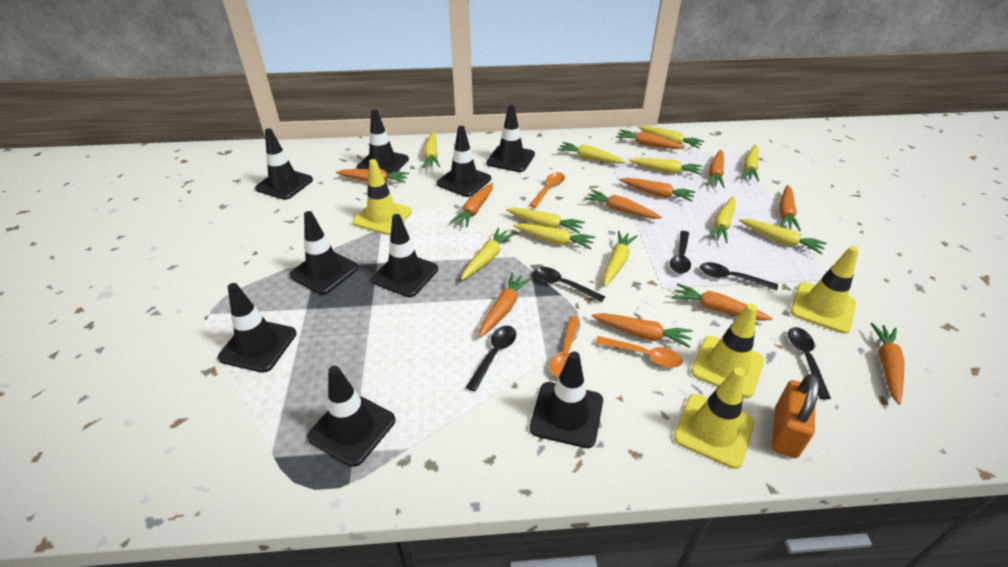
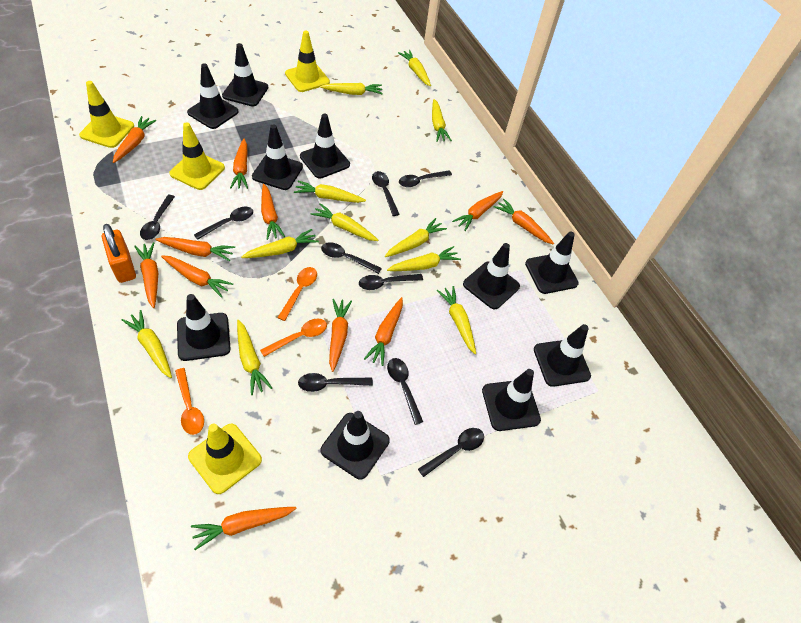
black spoon: 5 -> 9
black traffic cone: 9 -> 10

